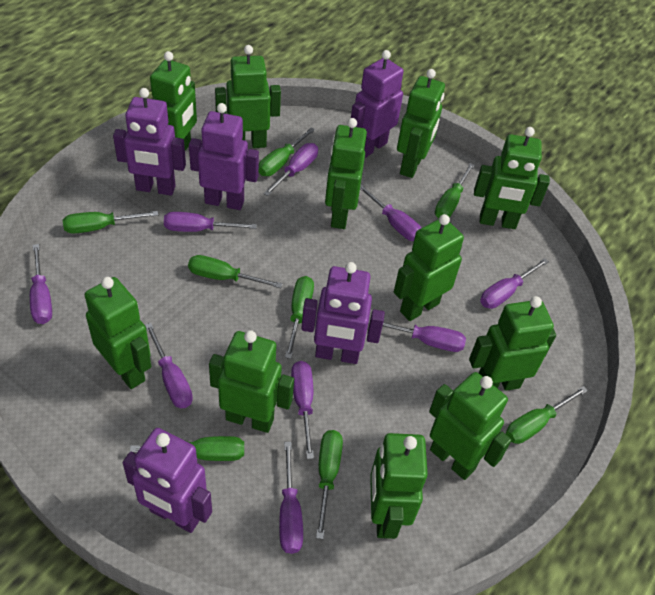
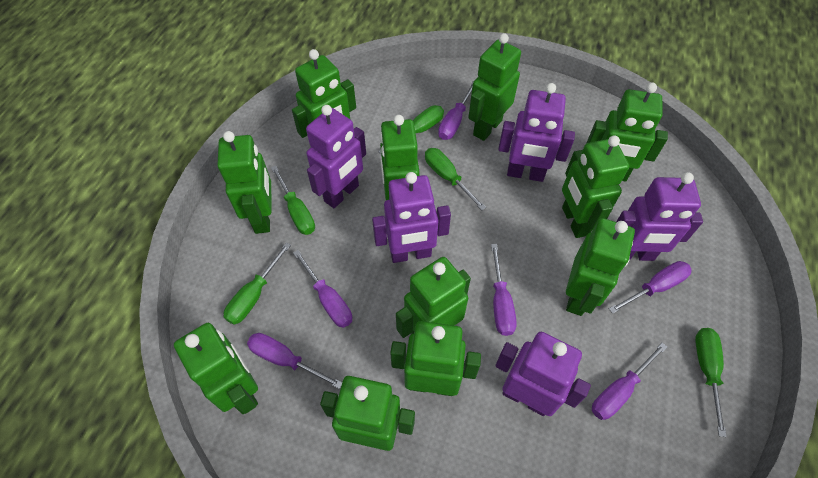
green screwdriver: 8 -> 5
purple screwdriver: 9 -> 6

